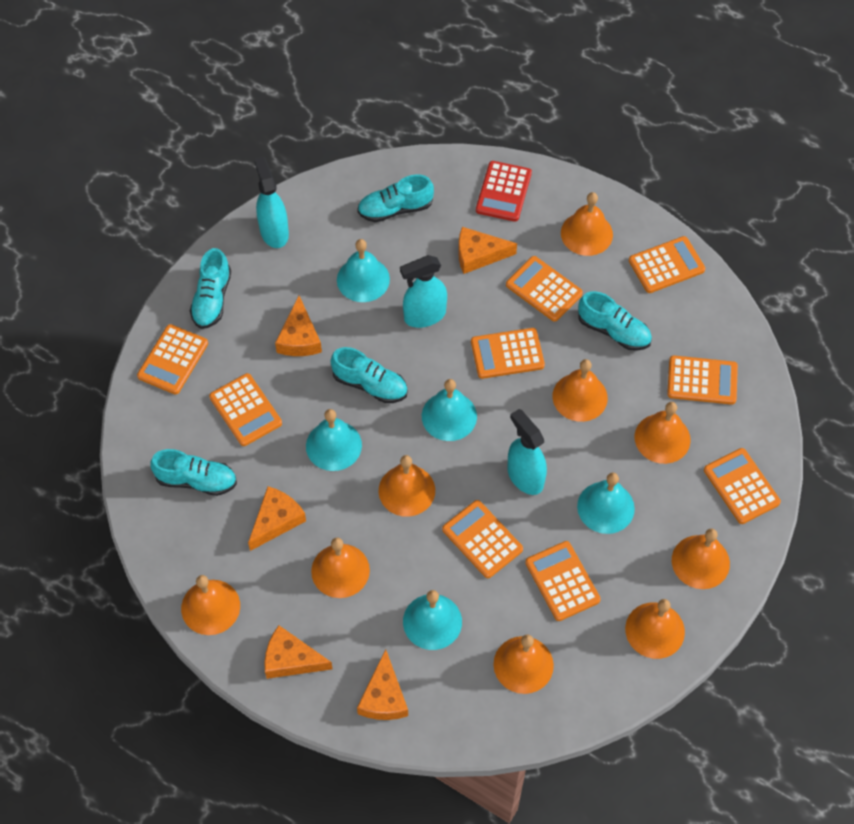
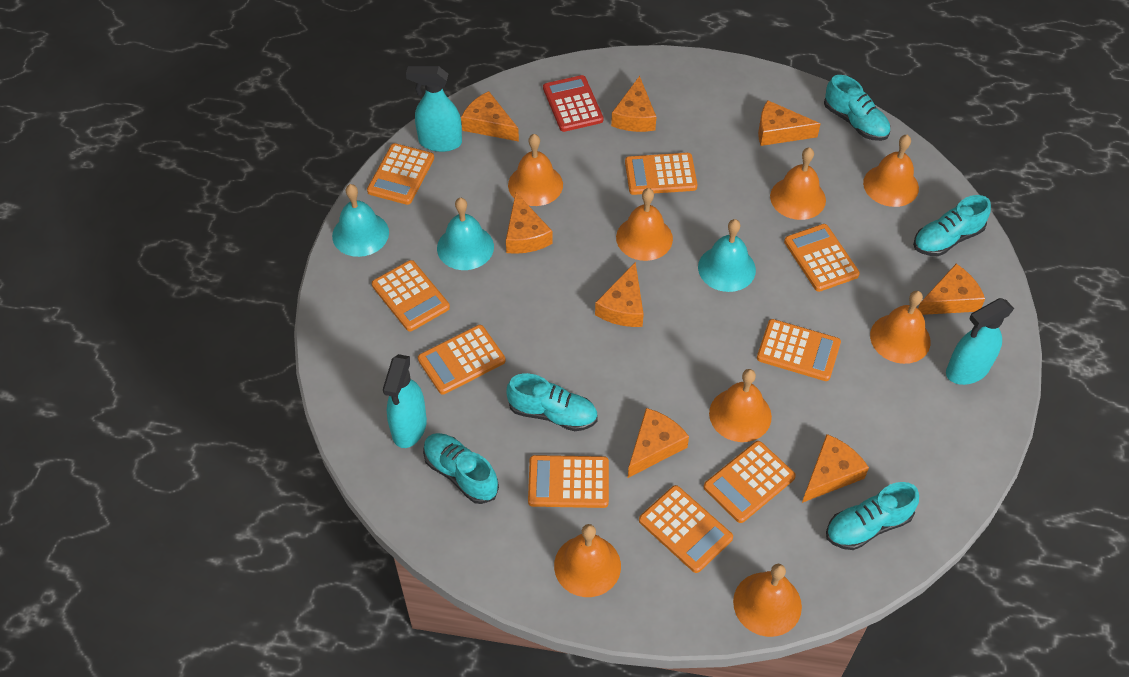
orange bell: 9 -> 8
orange cheese: 5 -> 8
turquoise bell: 5 -> 3

